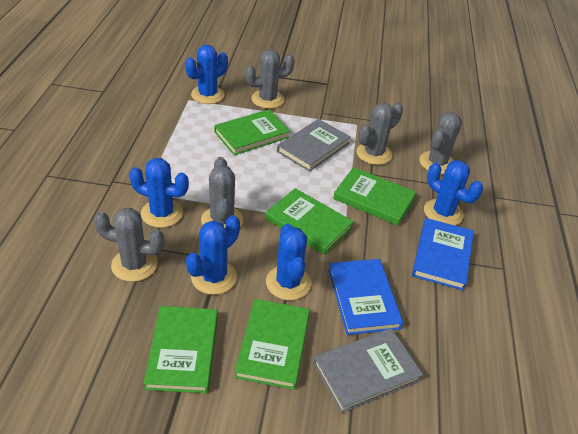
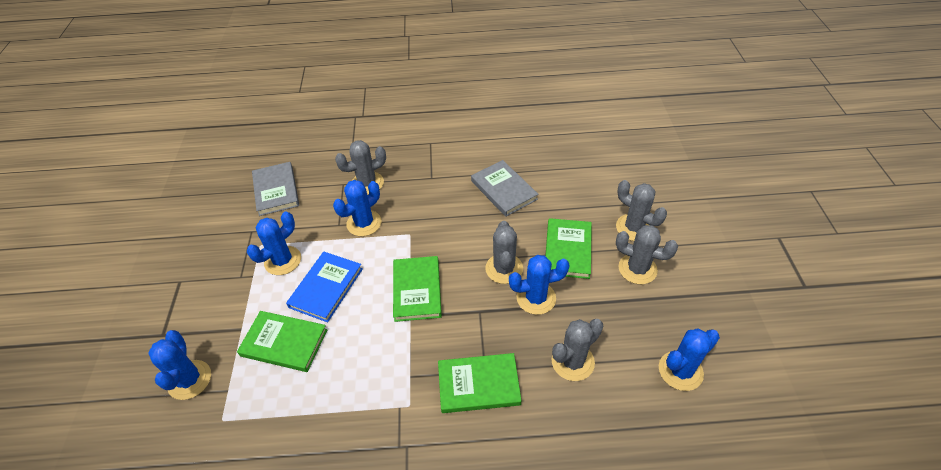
blue book: 2 -> 1
green book: 5 -> 4

